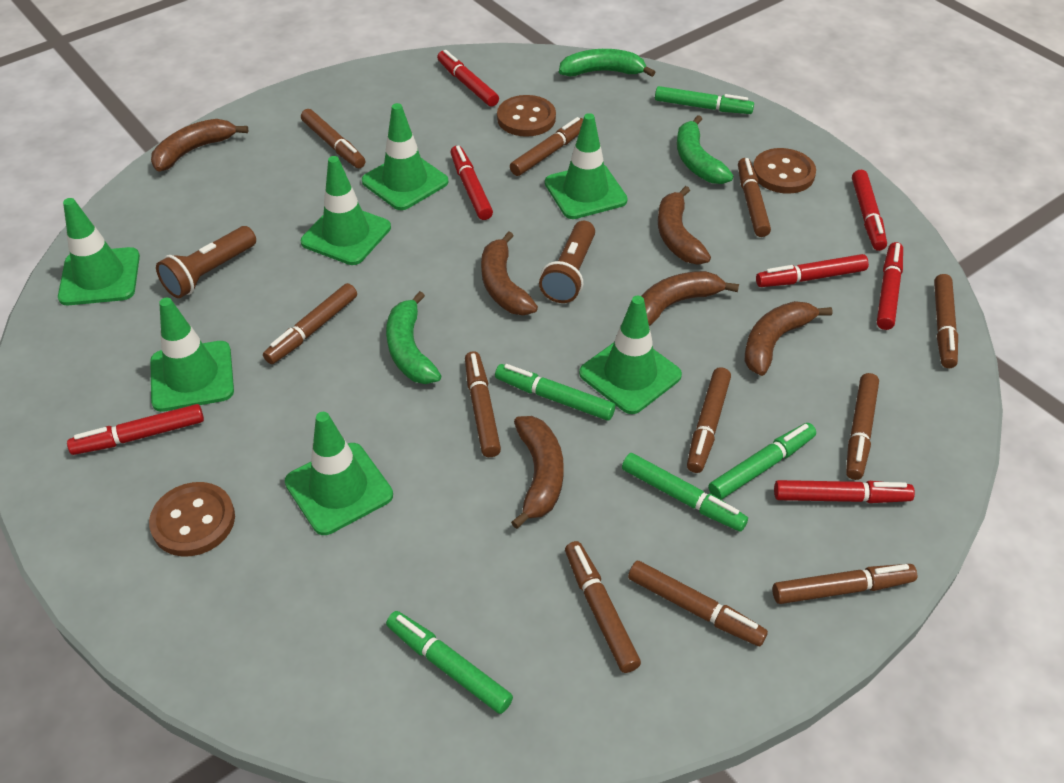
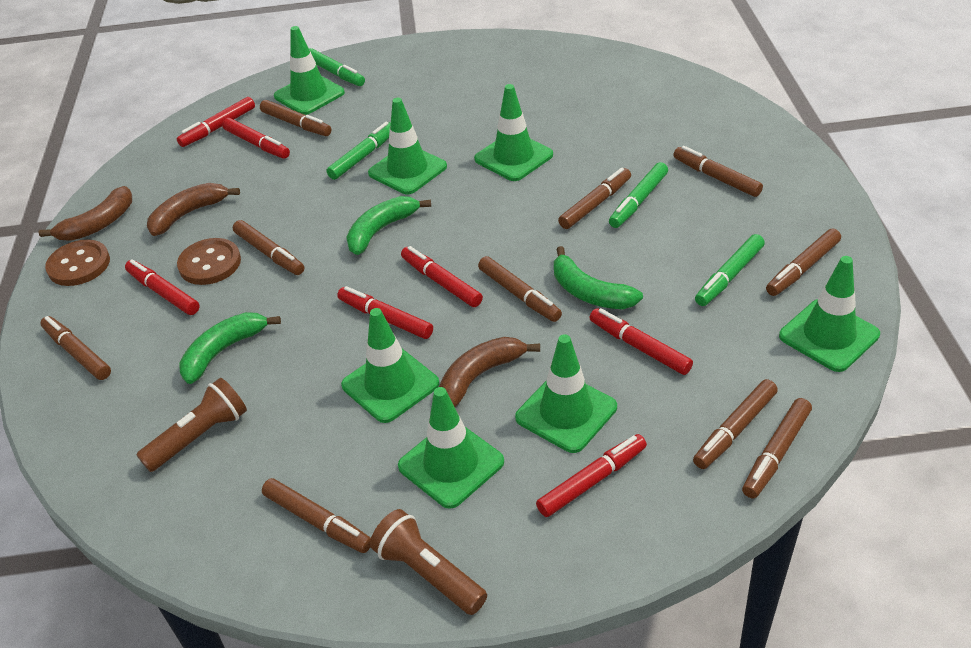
brown banana: 6 -> 3
brown button: 3 -> 2
brown marker: 11 -> 10
green marker: 5 -> 4

